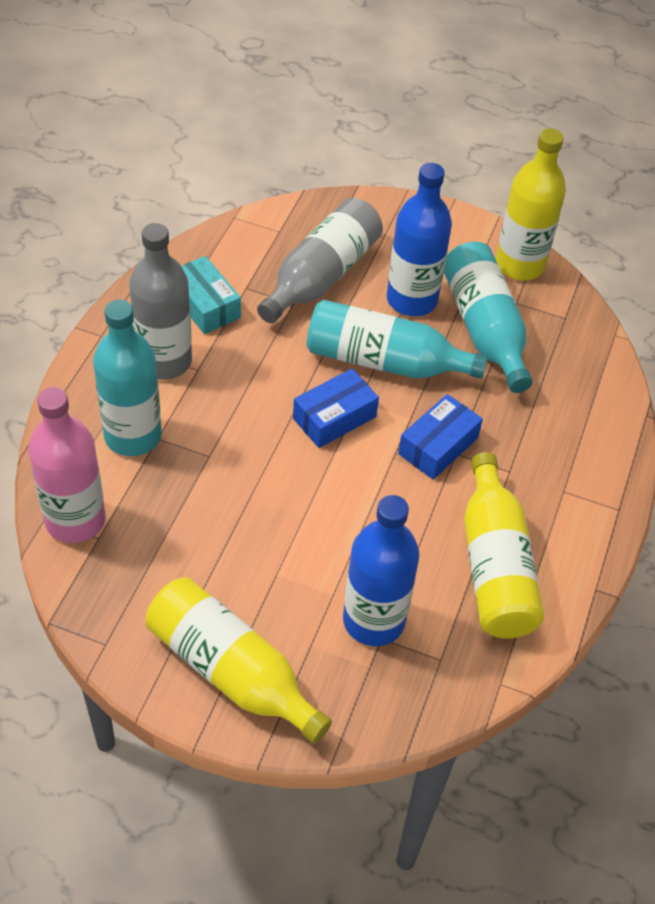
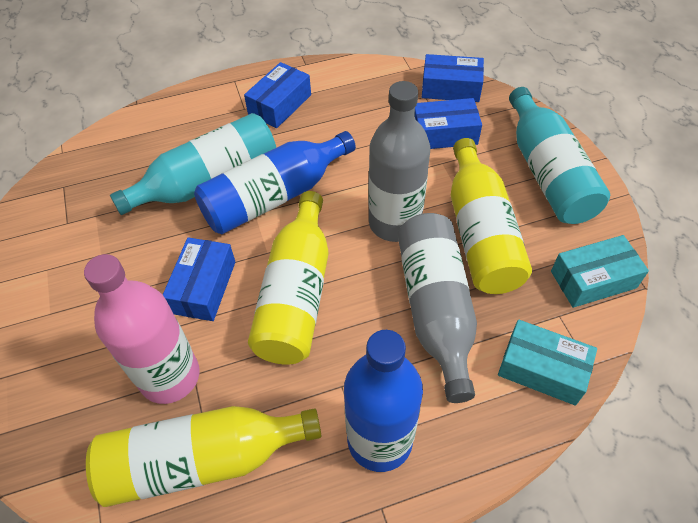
blue box: 2 -> 4
turquoise bottle: 3 -> 2
turquoise box: 1 -> 2

